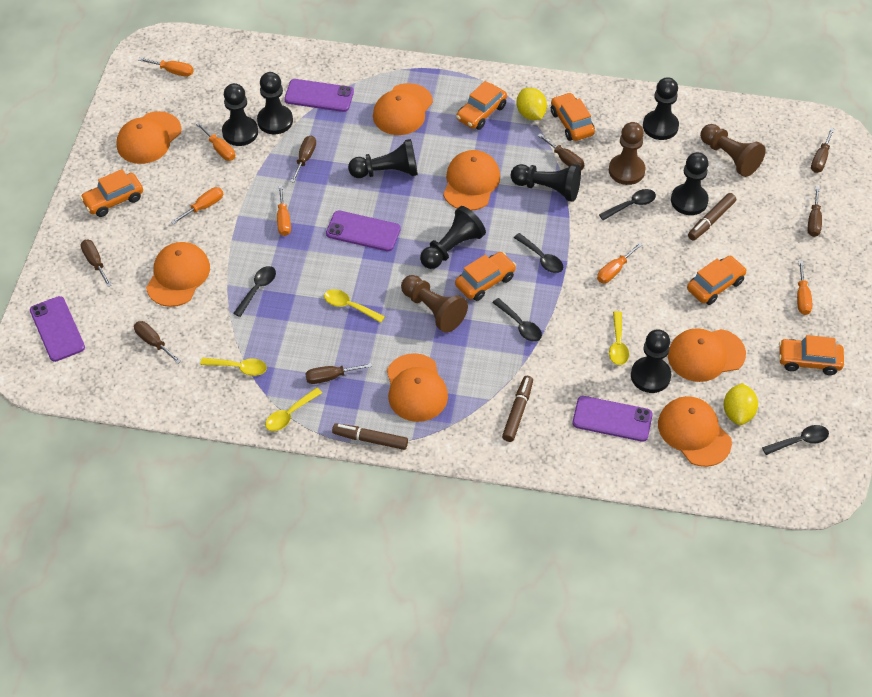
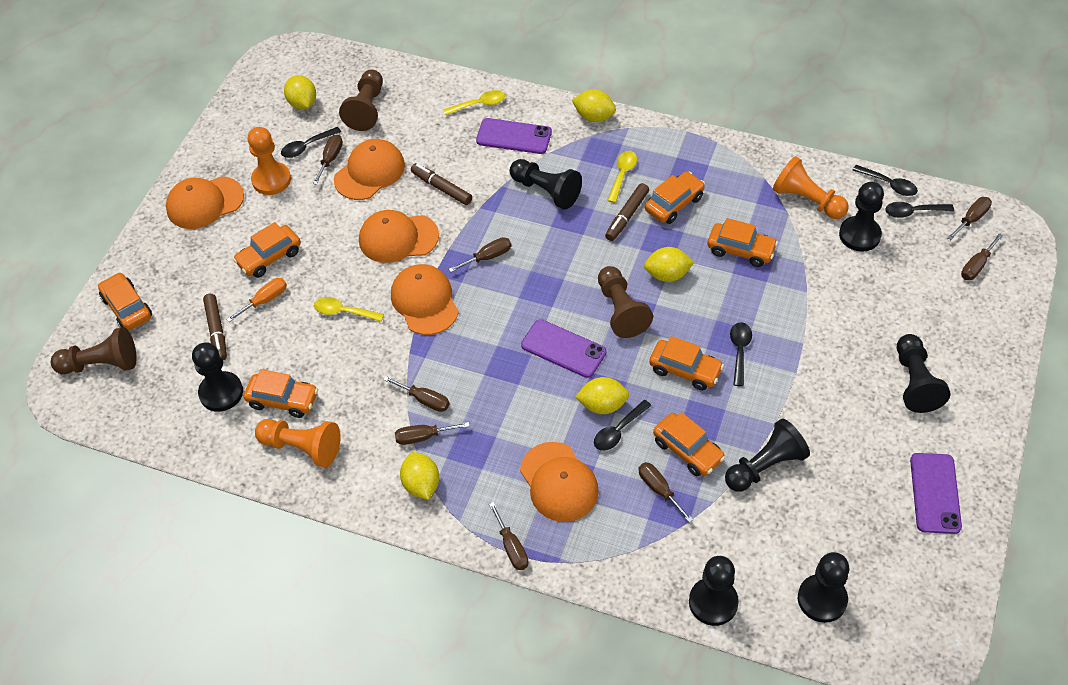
black pawn: 8 -> 7
brown screwdriver: 7 -> 8
orange cap: 7 -> 5
orange car: 6 -> 7
orange pawn: 0 -> 3
orange screwdriver: 6 -> 1
purple phone: 4 -> 3
yellow lemon: 2 -> 5
yellow spoon: 4 -> 3

